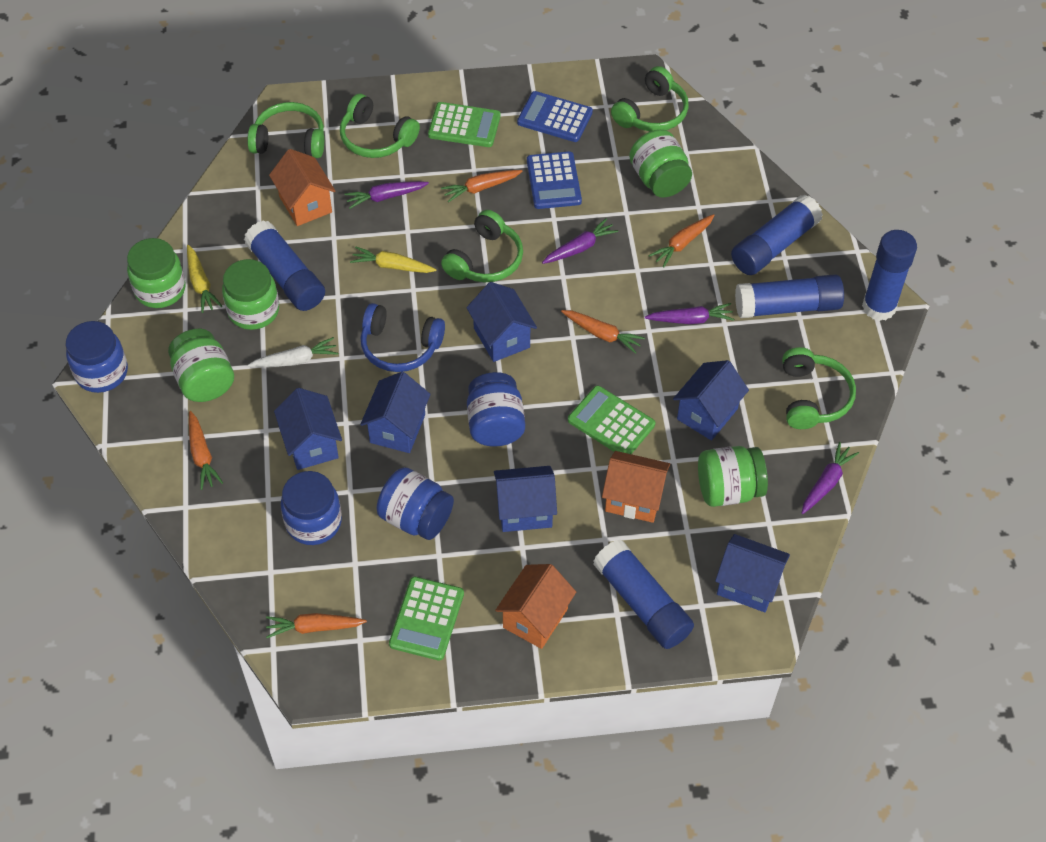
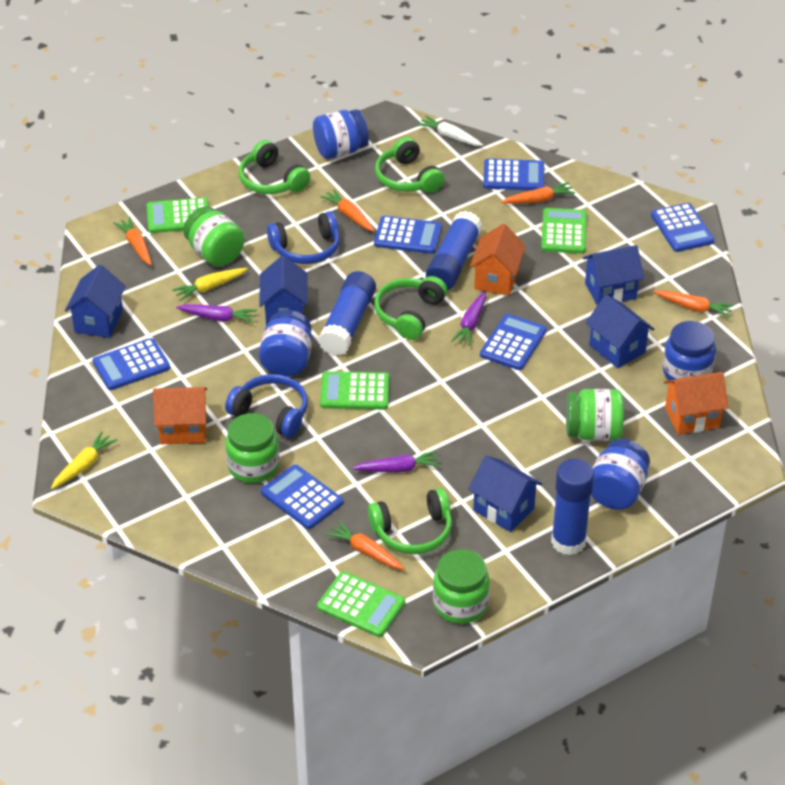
blue calculator: 2 -> 6
blue glue stick: 5 -> 3
blue headphones: 1 -> 2
blue house: 6 -> 5
green calculator: 3 -> 4
green headphones: 5 -> 4
green jar: 5 -> 4
purple carrot: 4 -> 3

